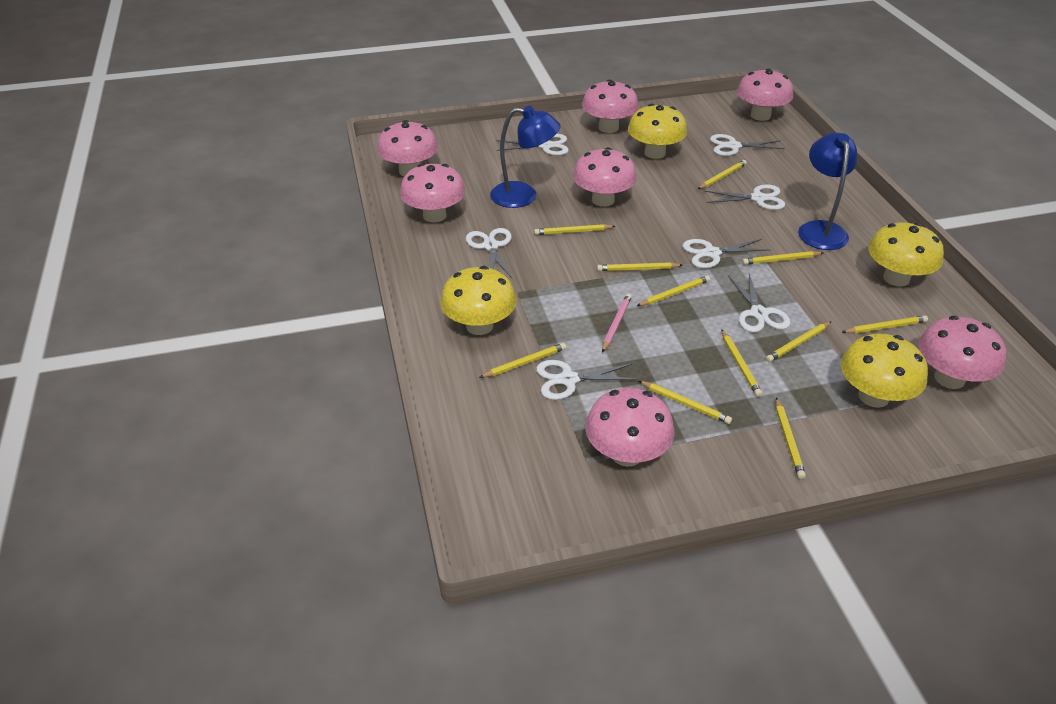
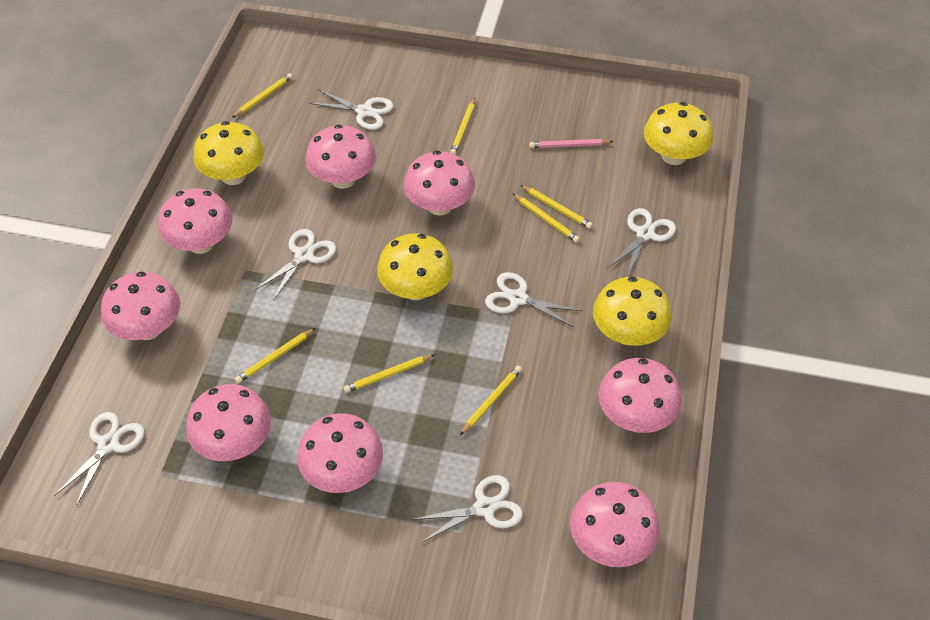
blue lamp: 2 -> 0
pink mushroom: 7 -> 8
white scissors: 7 -> 6
yellow pencil: 11 -> 7

